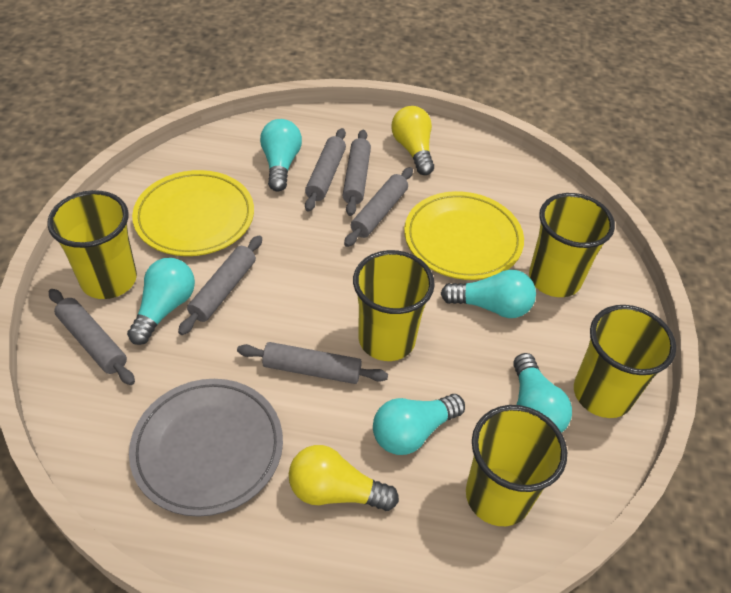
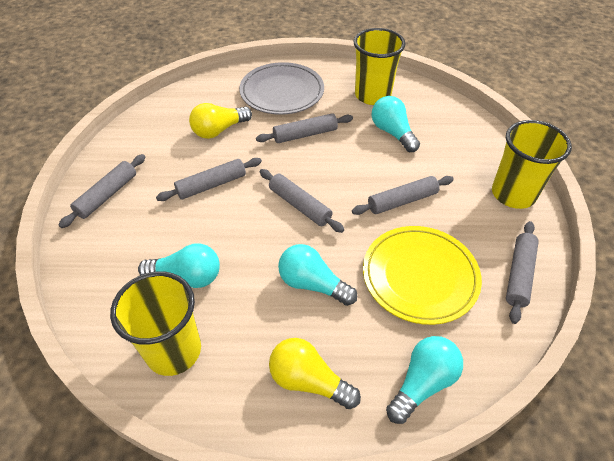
turquoise light bulb: 5 -> 4
yellow cup: 5 -> 3
yellow plate: 2 -> 1

